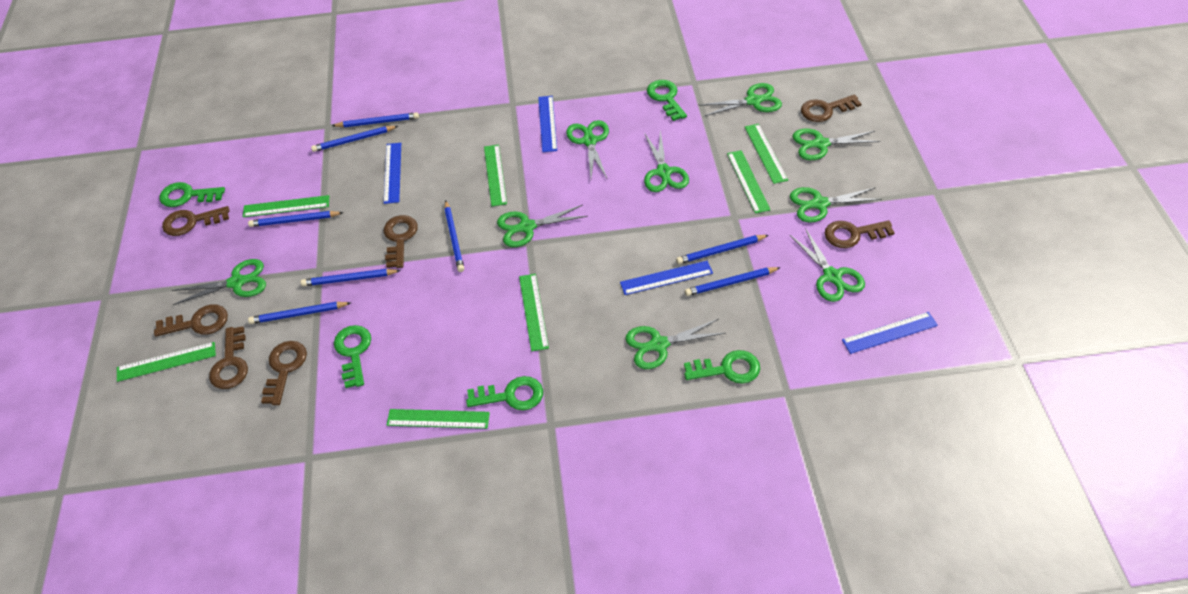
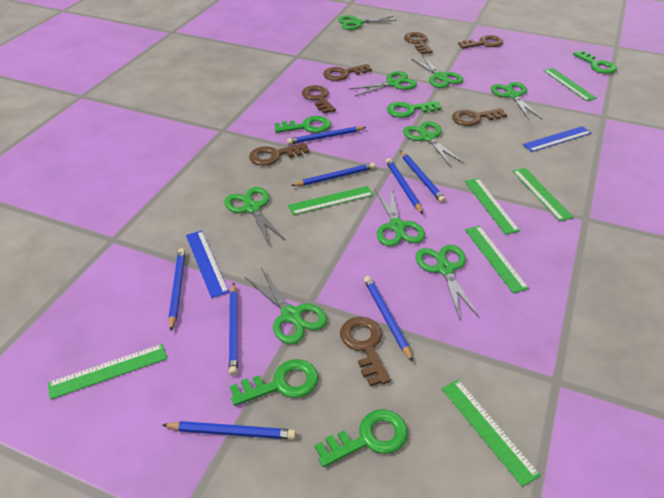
blue ruler: 4 -> 2

